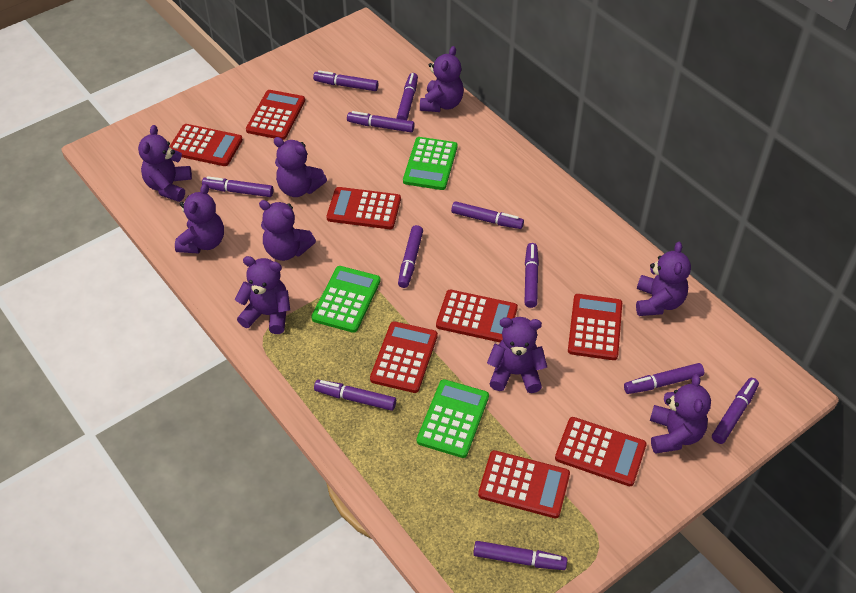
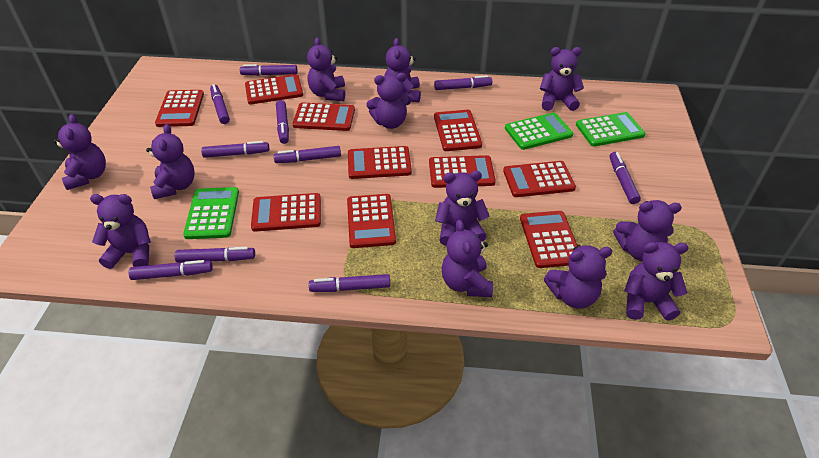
purple marker: 11 -> 10
purple teddy bear: 9 -> 12
red calculator: 8 -> 10

